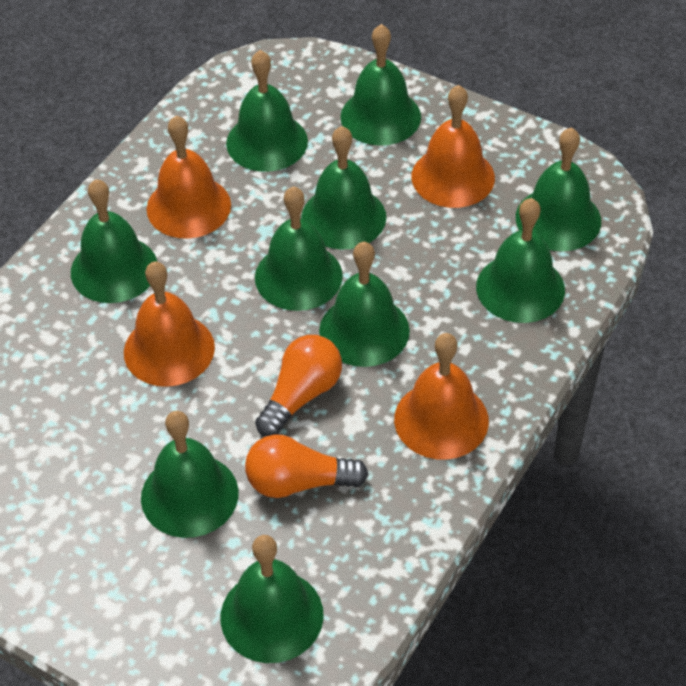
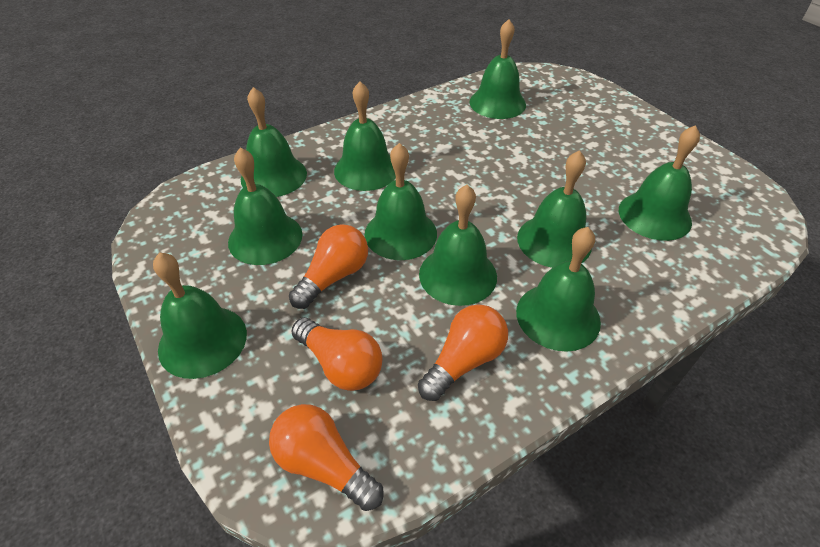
orange bell: 4 -> 0
orange light bulb: 2 -> 4

